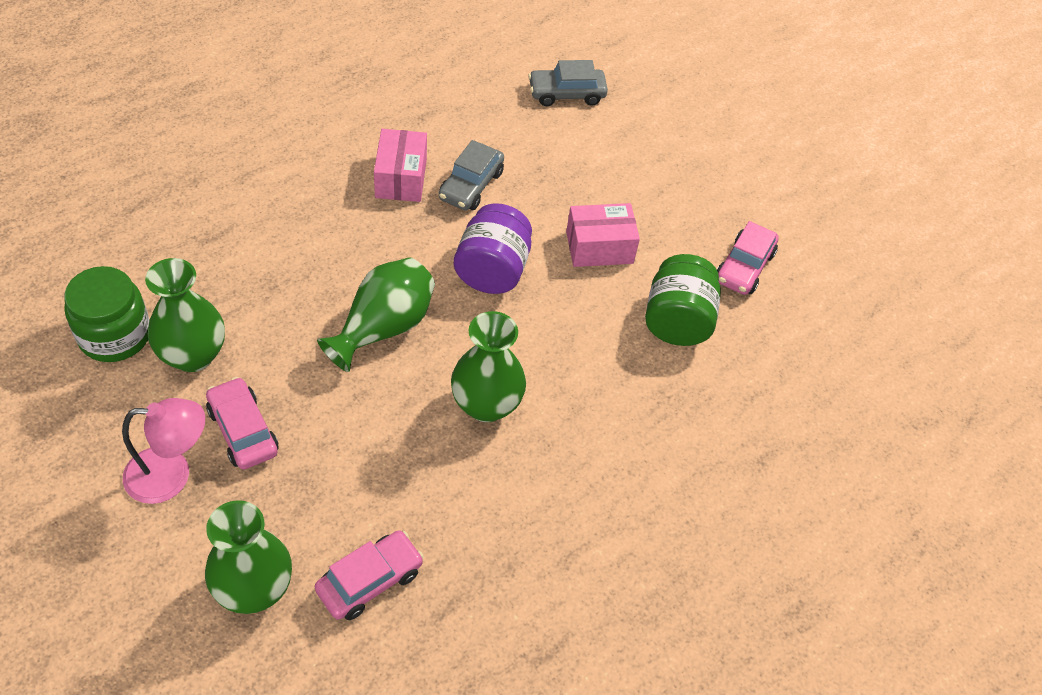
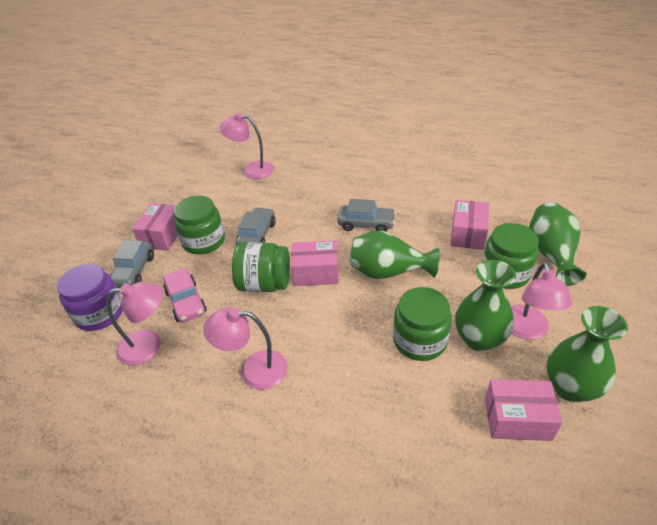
green jar: 2 -> 4
grey car: 2 -> 3
pink box: 2 -> 4
pink car: 3 -> 1
pink lamp: 1 -> 4

